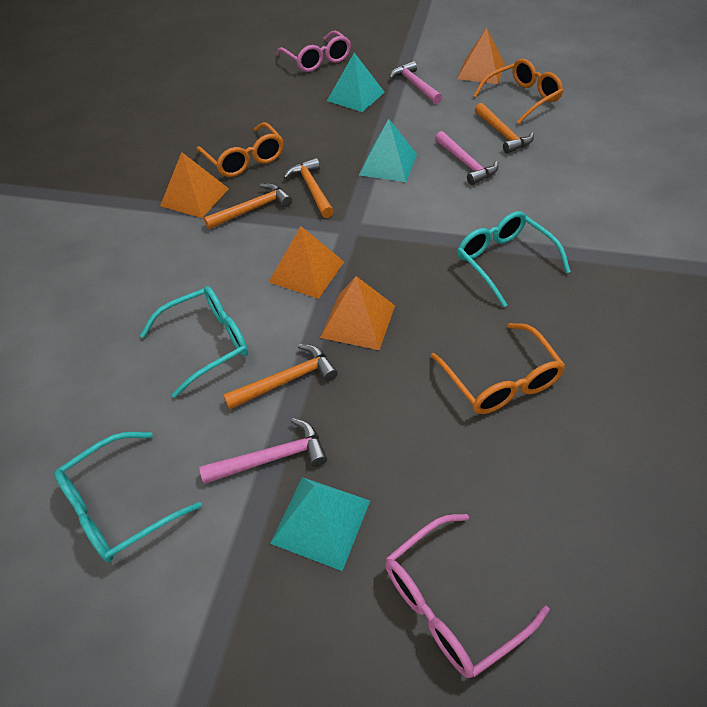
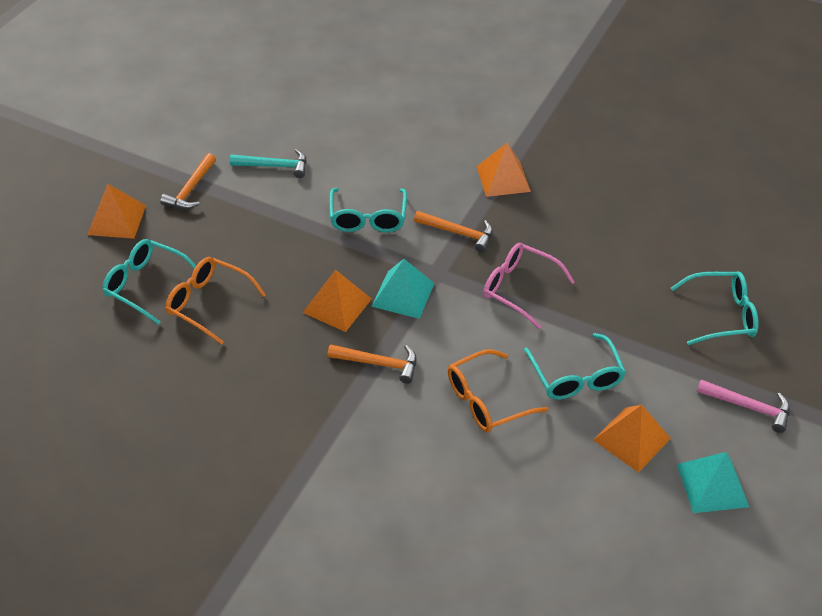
orange glasses: 3 -> 2
orange hammer: 4 -> 3
pink glasses: 2 -> 1
pink hammer: 3 -> 1
turquoise glasses: 3 -> 4
turquoise hammer: 0 -> 1
turquoise pyramid: 3 -> 2

